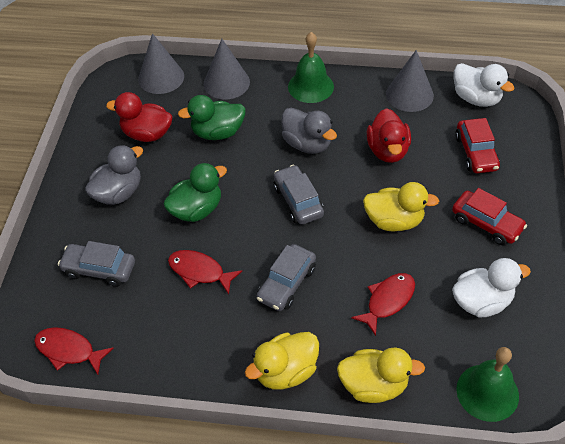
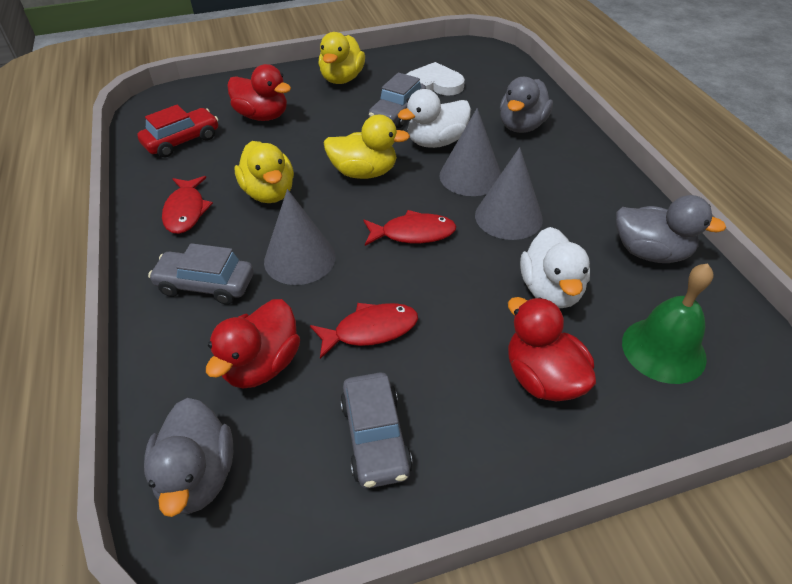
green bell: 2 -> 1
green duck: 2 -> 0
grey duck: 2 -> 3
red car: 2 -> 1
red duck: 2 -> 3
white heart: 0 -> 1

